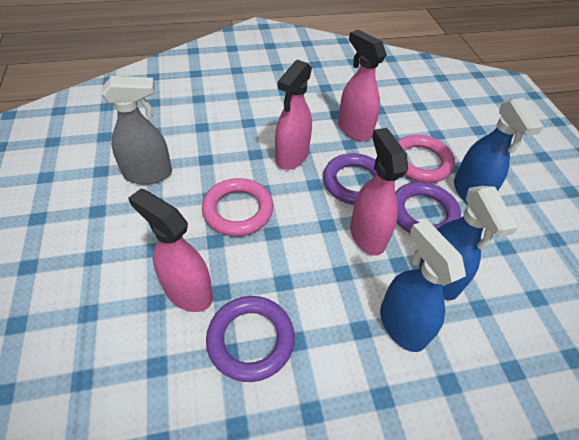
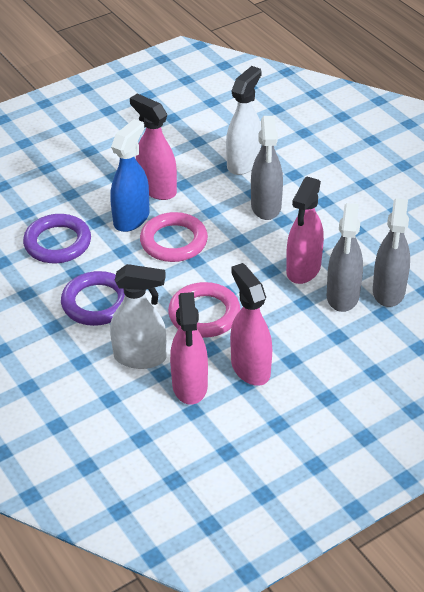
blue spray bottle: 3 -> 1
grey spray bottle: 1 -> 3
purple ring: 3 -> 2
white spray bottle: 0 -> 2

